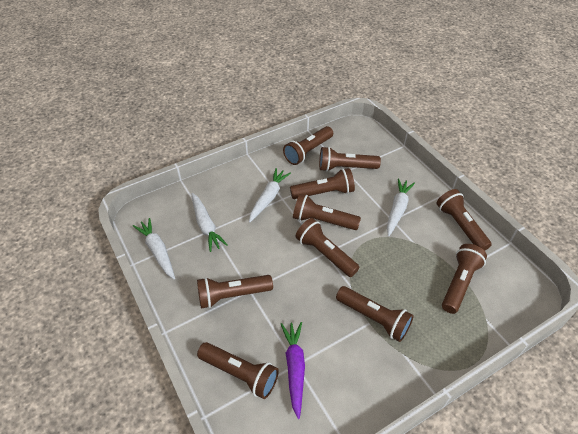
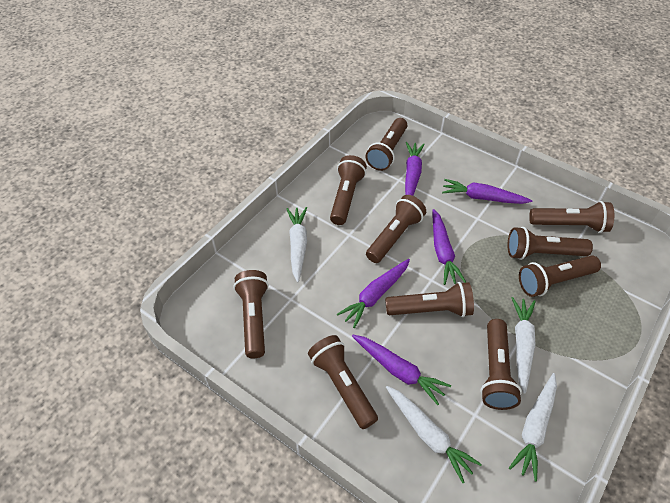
purple carrot: 1 -> 5

